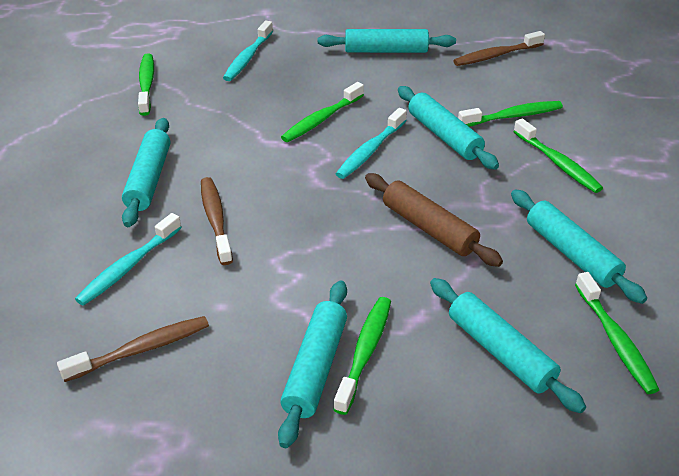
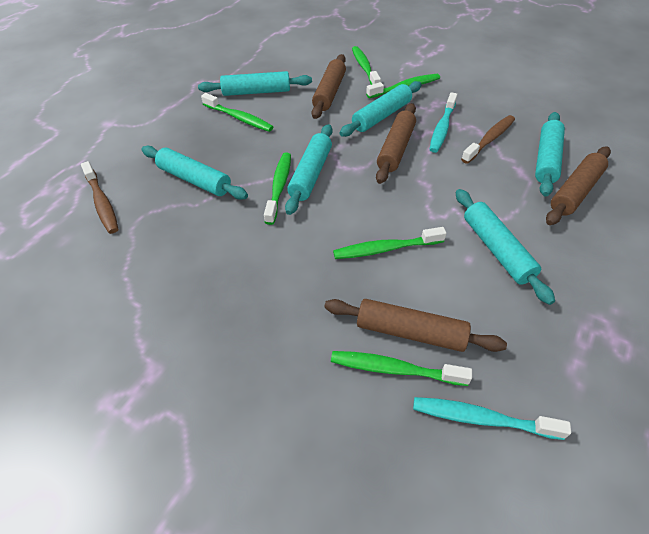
brown rolling pin: 1 -> 4
brown toothbrush: 3 -> 2
turquoise toothbrush: 3 -> 2

